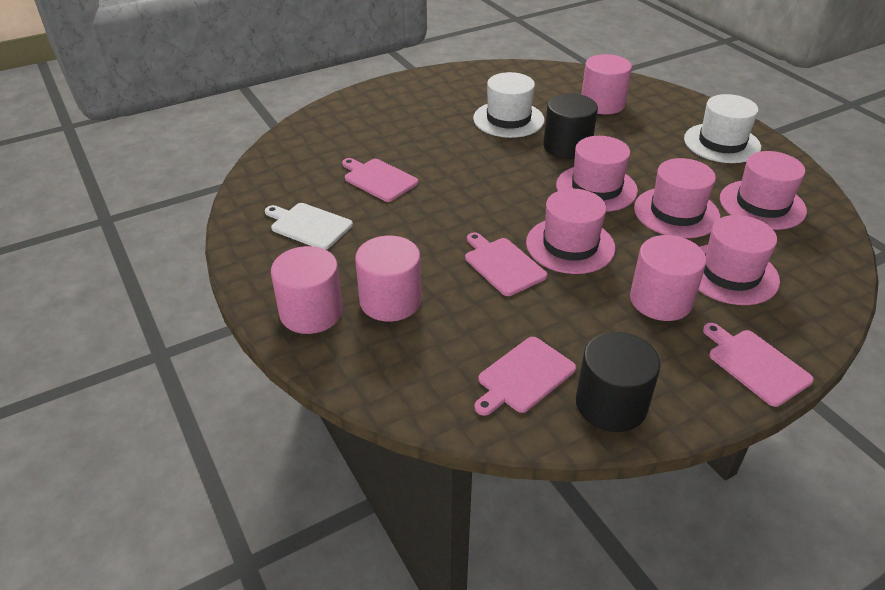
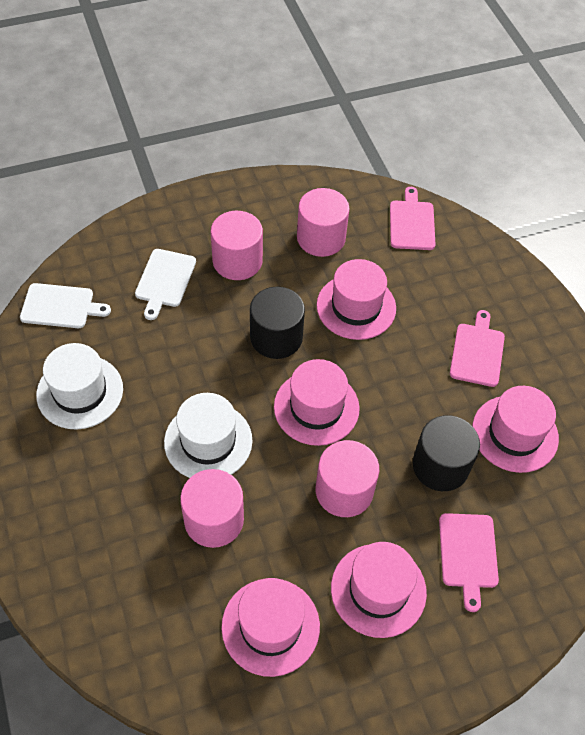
pink cutting board: 4 -> 3
white cutting board: 1 -> 2

